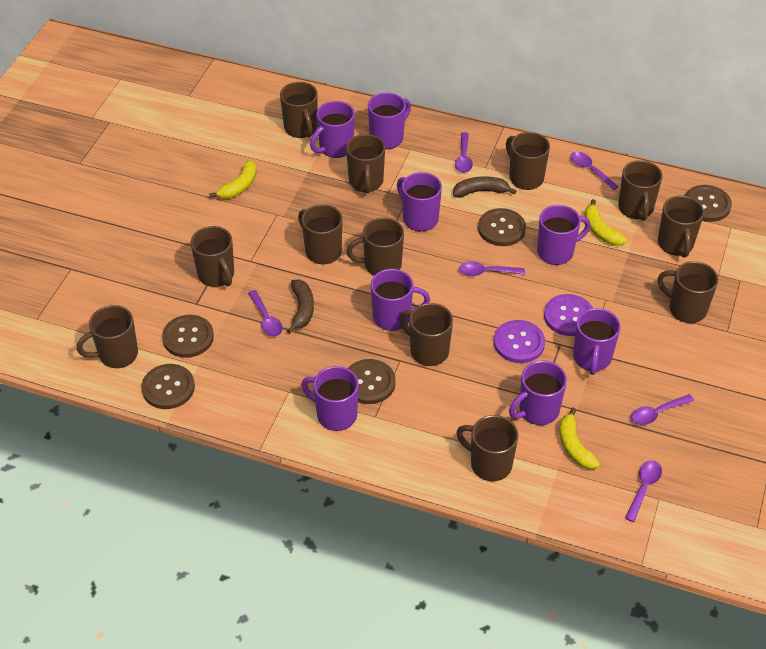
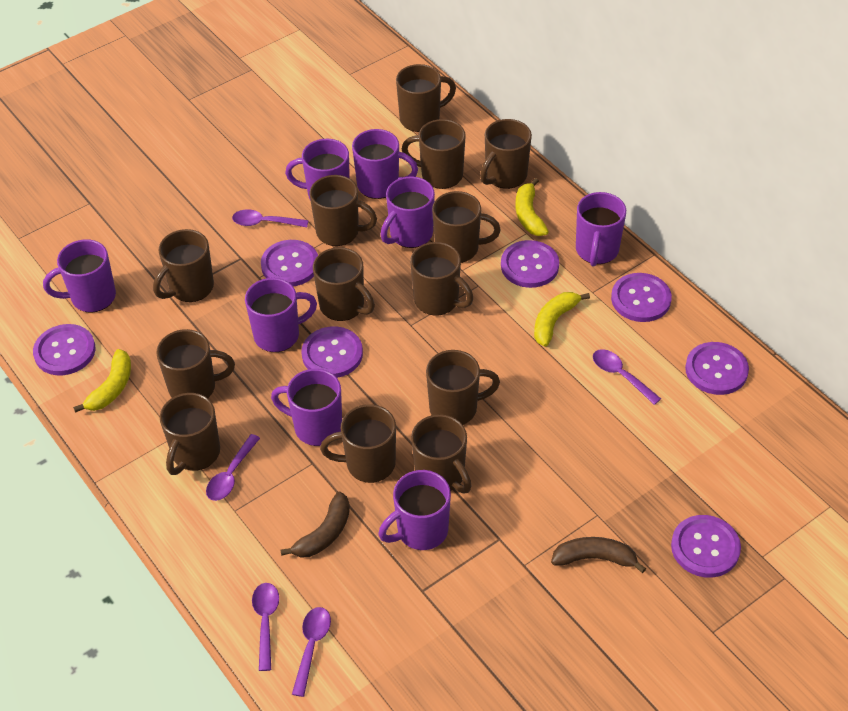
brown button: 5 -> 0
brown mug: 12 -> 13
purple button: 2 -> 7
purple spoon: 6 -> 5

